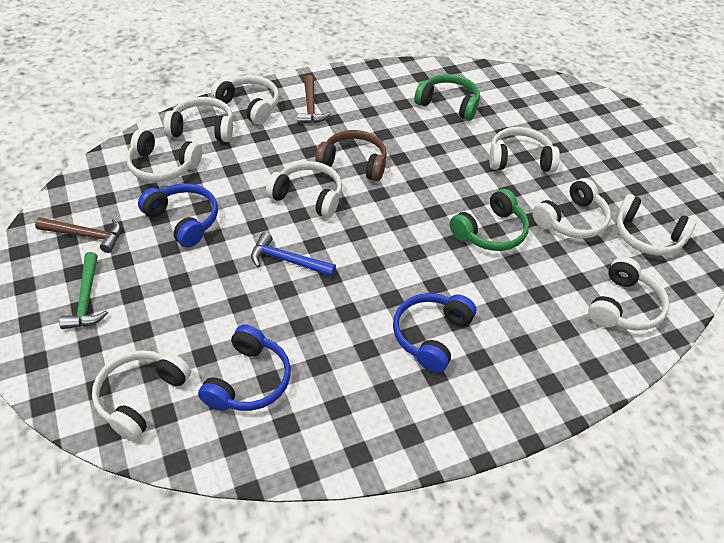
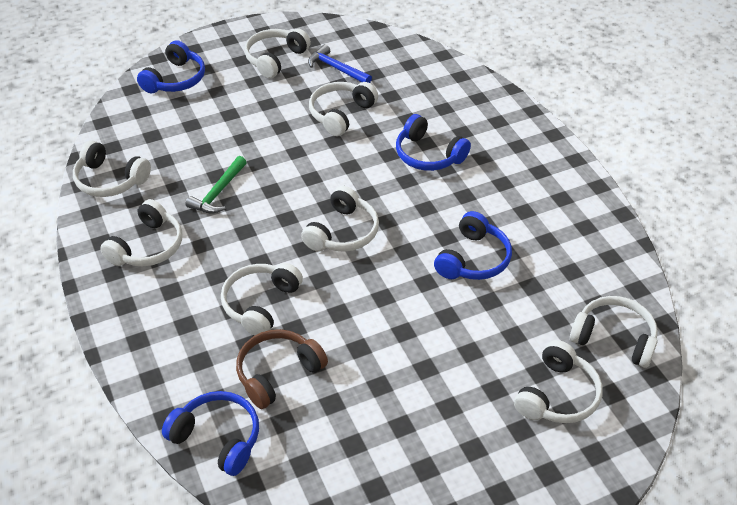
blue headphones: 3 -> 4
brown hammer: 2 -> 0
green headphones: 2 -> 0
white headphones: 9 -> 8

